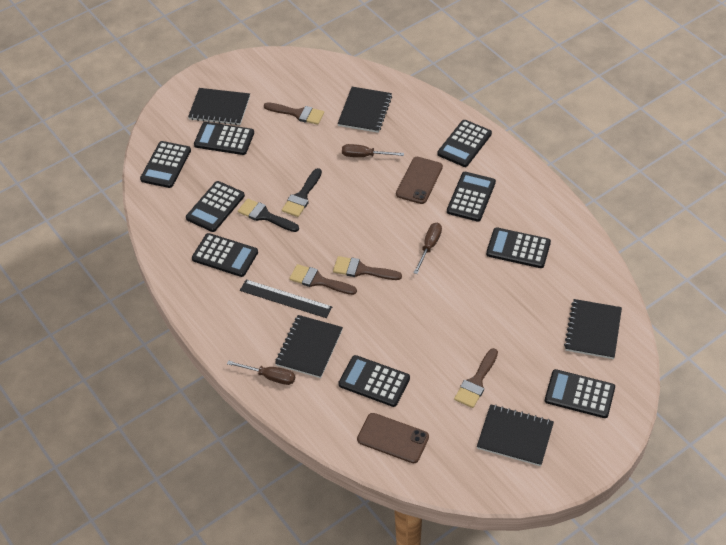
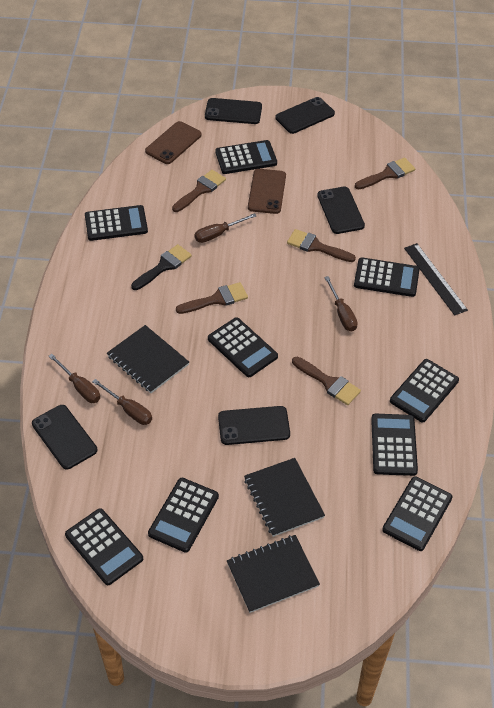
black brush: 2 -> 1
black notebook: 5 -> 3
black phone: 0 -> 5
brown brush: 4 -> 5
brown screwdriver: 3 -> 4

